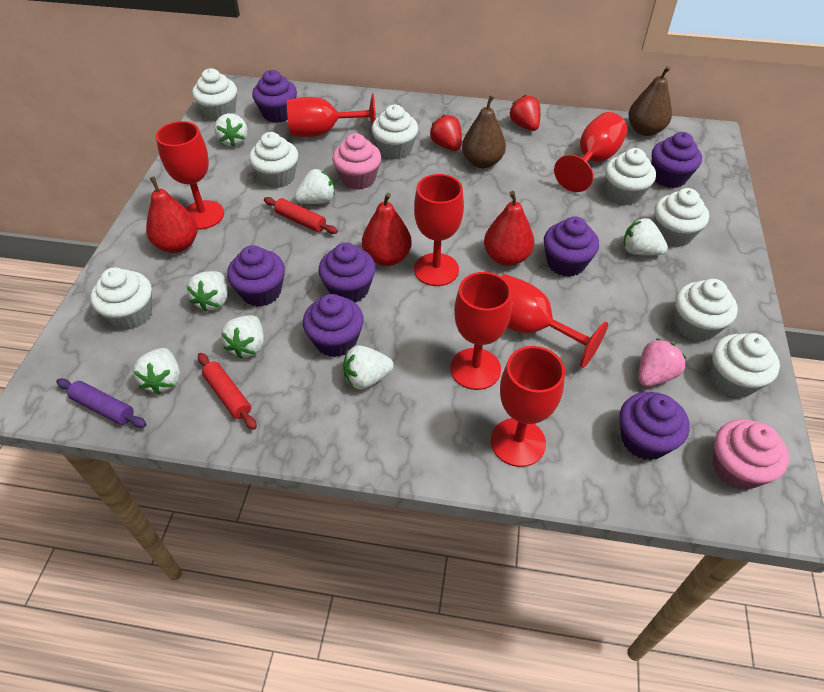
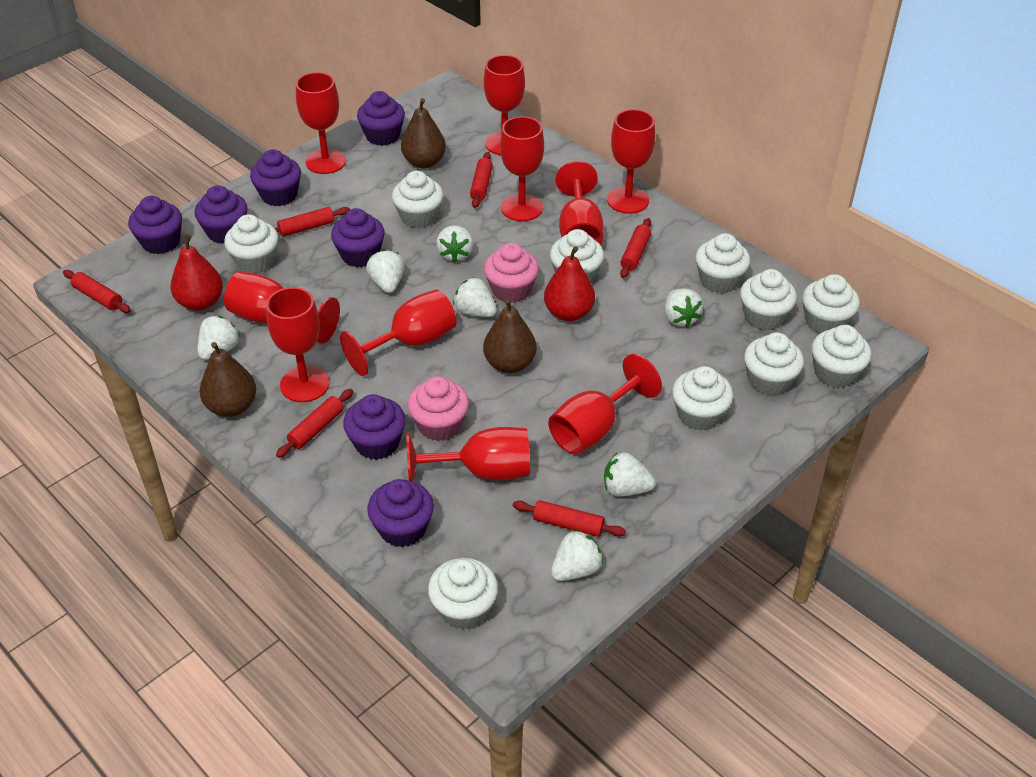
brown pear: 2 -> 3
pink strawberry: 1 -> 0
purple rolling pin: 1 -> 0
red goblet: 7 -> 10
red pear: 3 -> 2
red rolling pin: 2 -> 6
red strawberry: 2 -> 0
white cupcake: 8 -> 10

